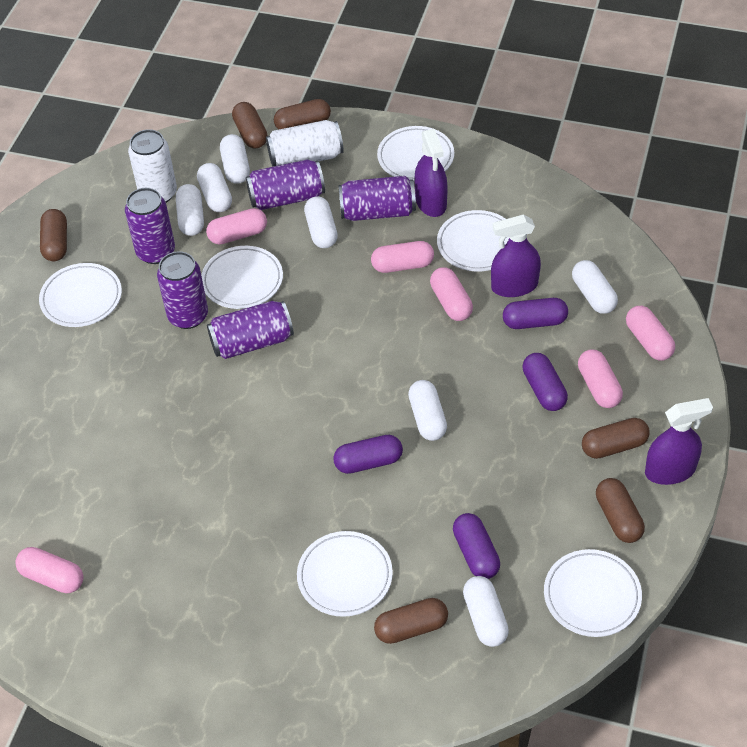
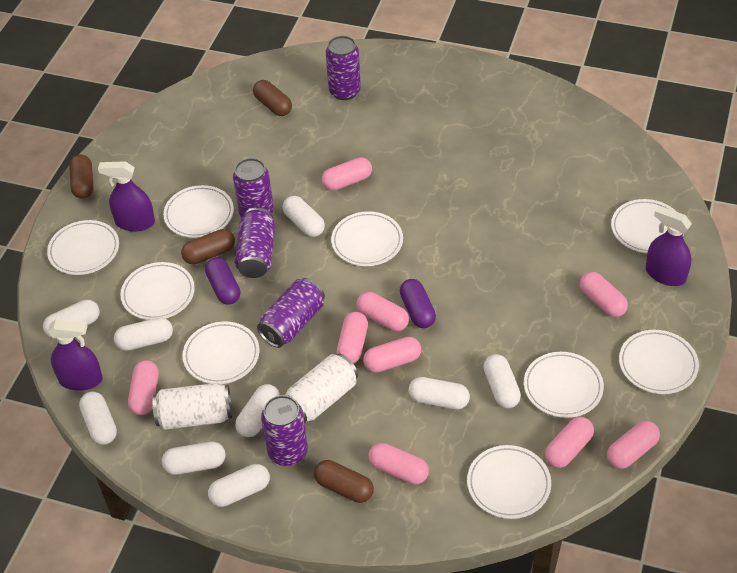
brown capsule: 6 -> 4
pink capsule: 6 -> 9
purple capsule: 4 -> 2
white capsule: 7 -> 9
white plate: 6 -> 9

